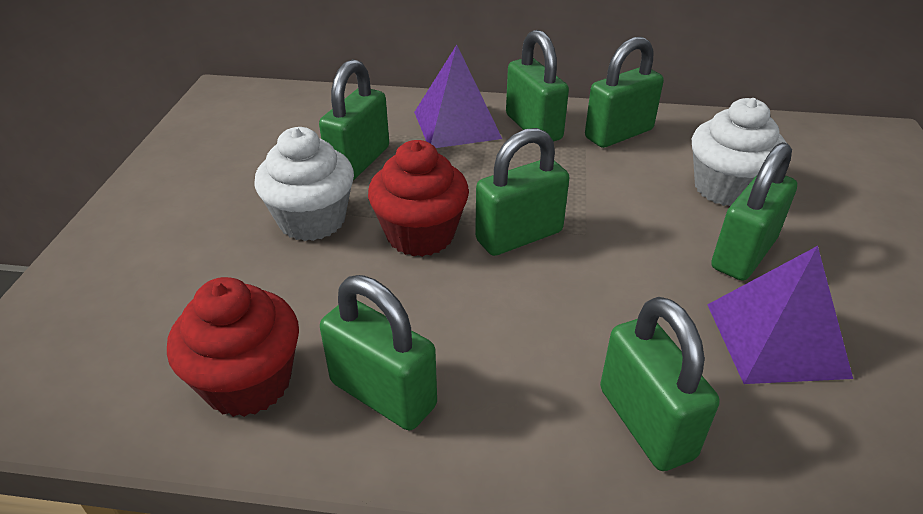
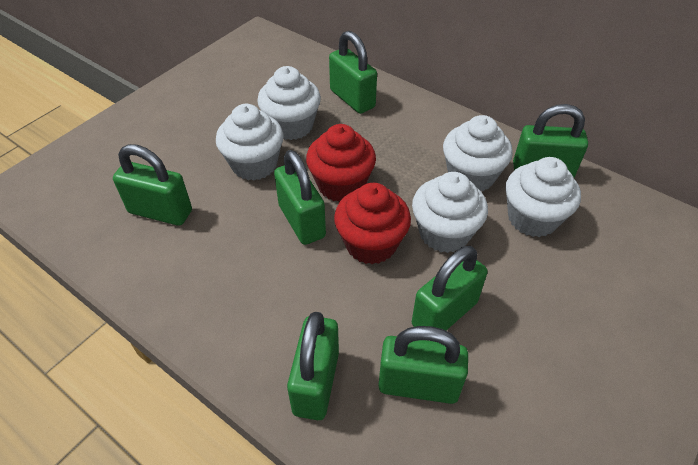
purple pyramid: 2 -> 0
white cupcake: 2 -> 5

